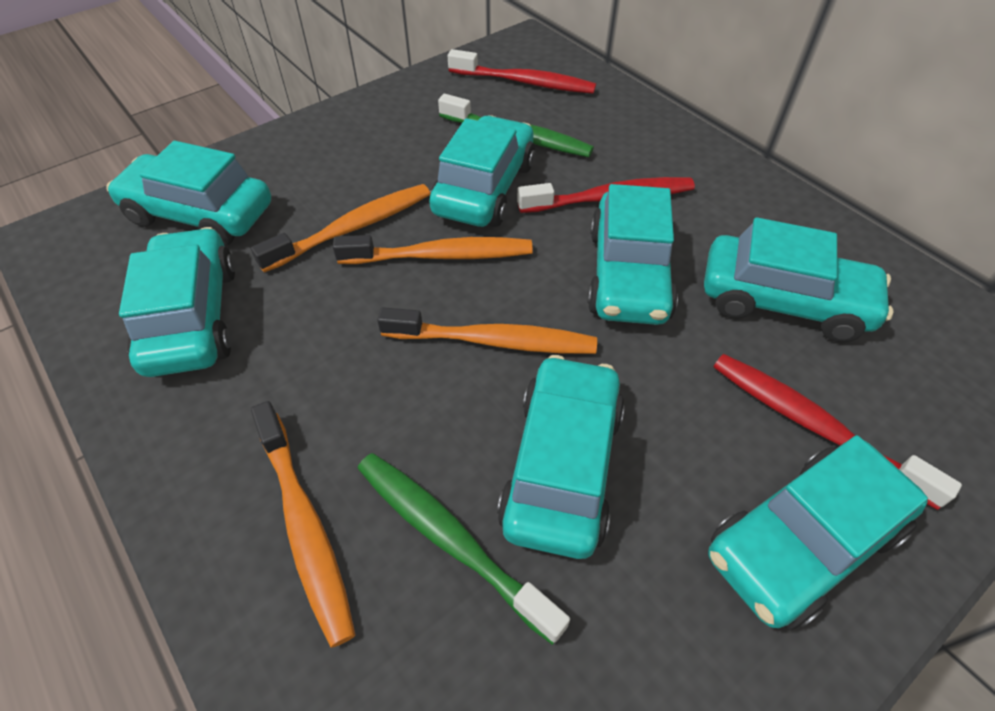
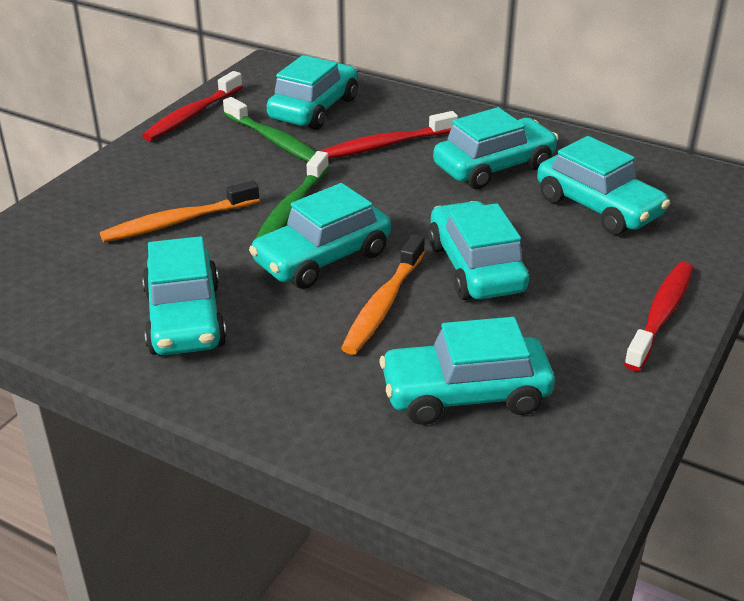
orange toothbrush: 4 -> 2

